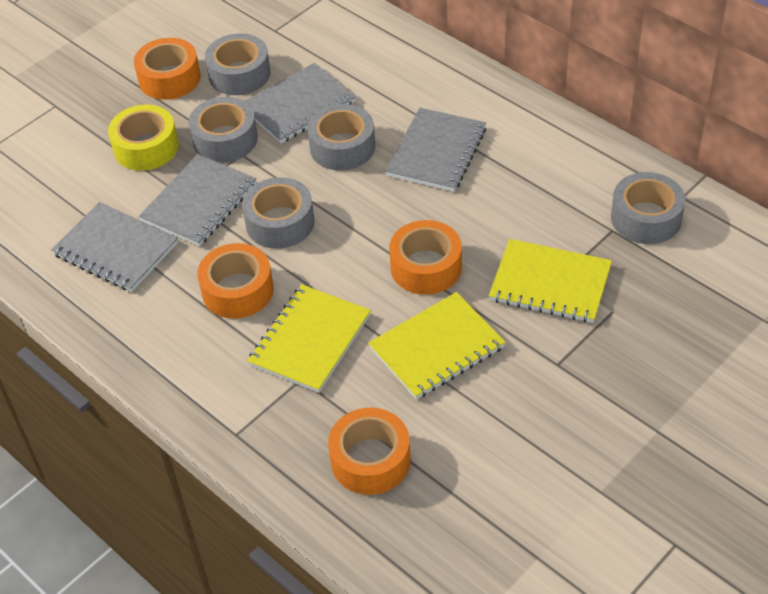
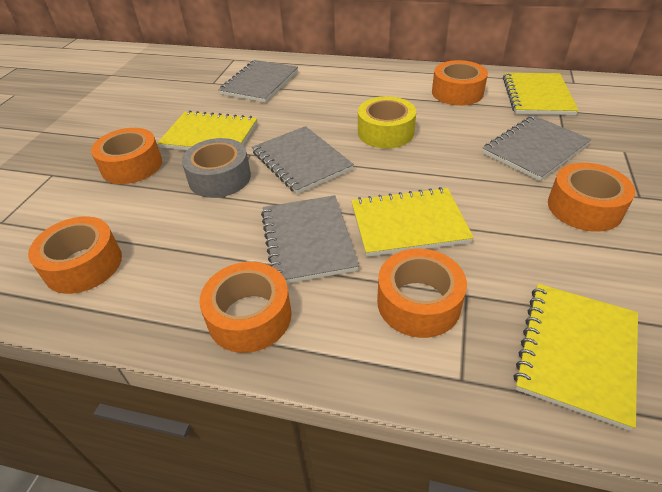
grey tape: 5 -> 1
orange tape: 4 -> 6
yellow notebook: 3 -> 4

